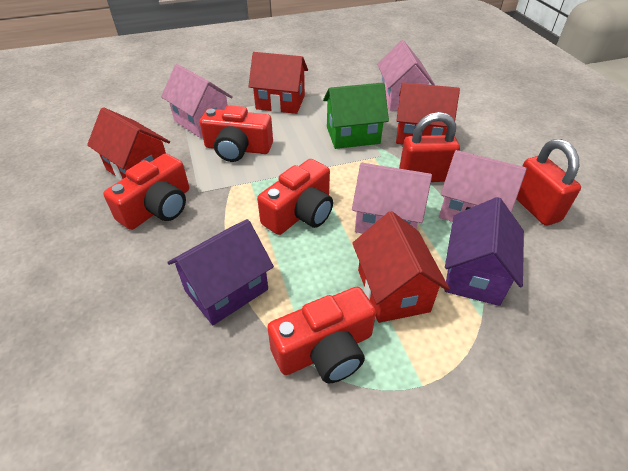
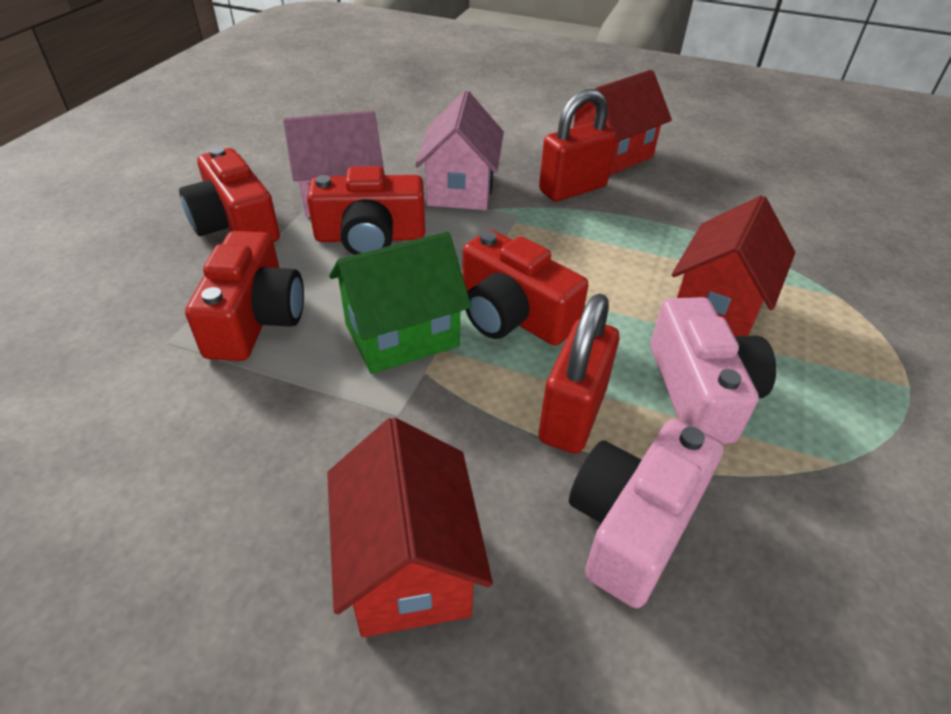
pink camera: 0 -> 2
pink house: 4 -> 2
purple house: 2 -> 0
red house: 4 -> 3

